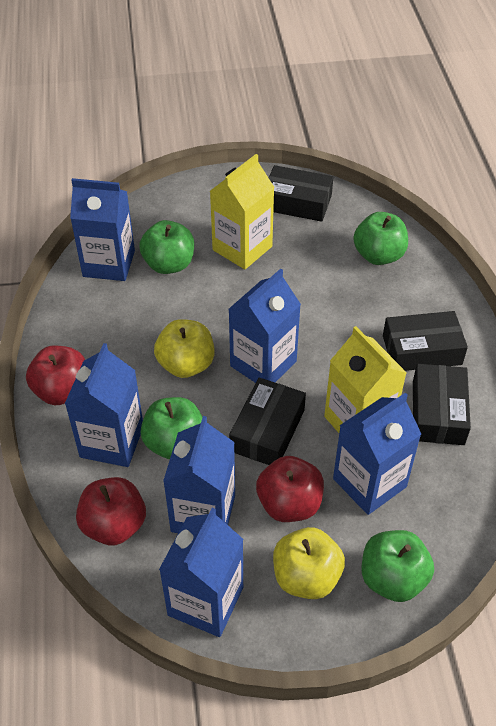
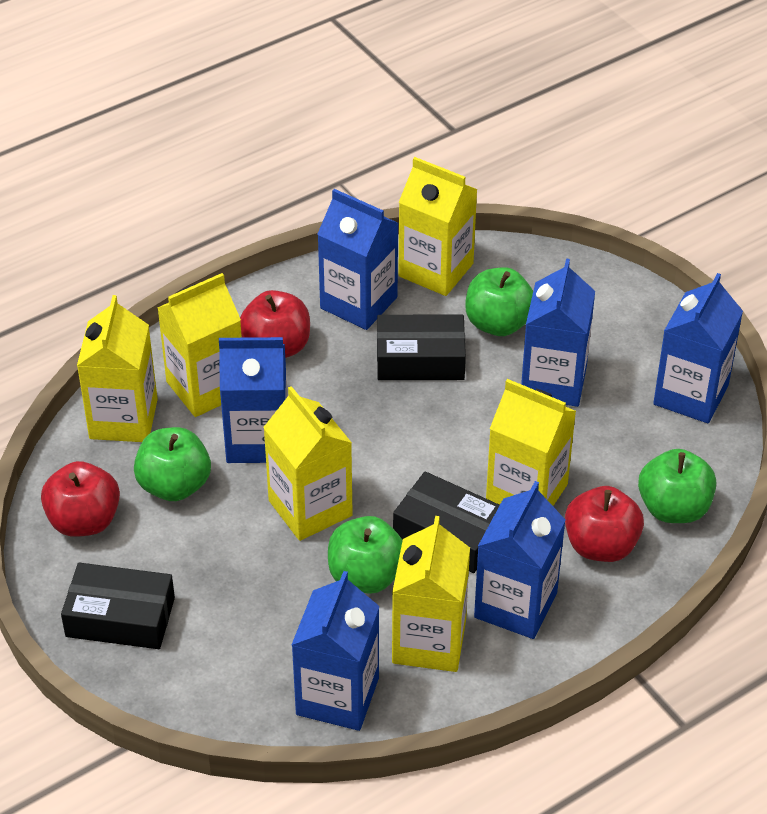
black box: 4 -> 3
yellow apple: 2 -> 0
yellow carton: 2 -> 6

